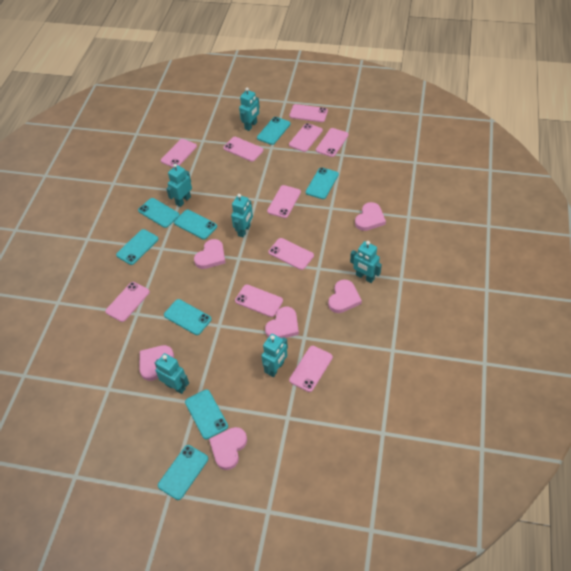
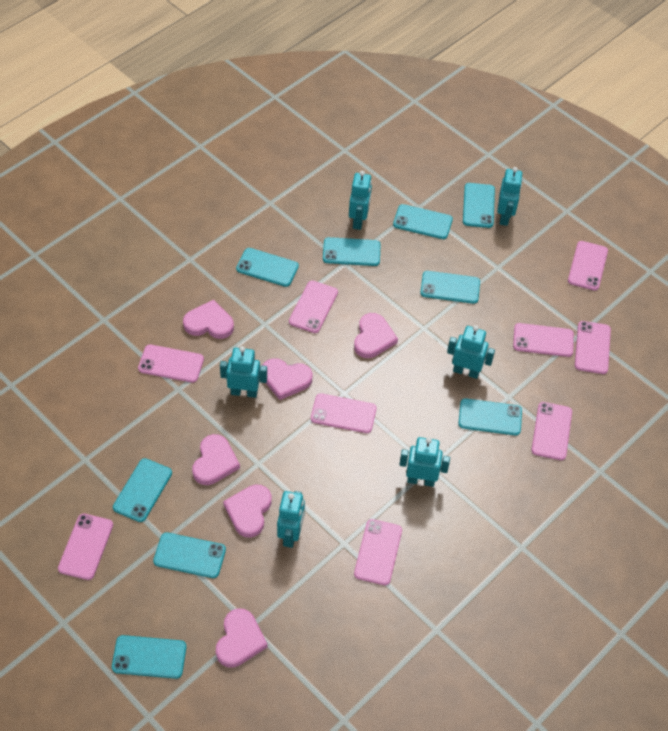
pink phone: 10 -> 9
turquoise phone: 8 -> 9

